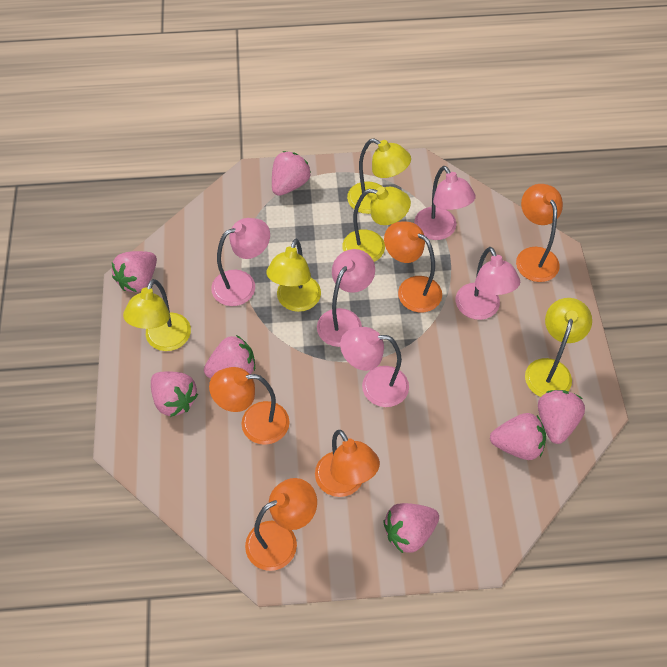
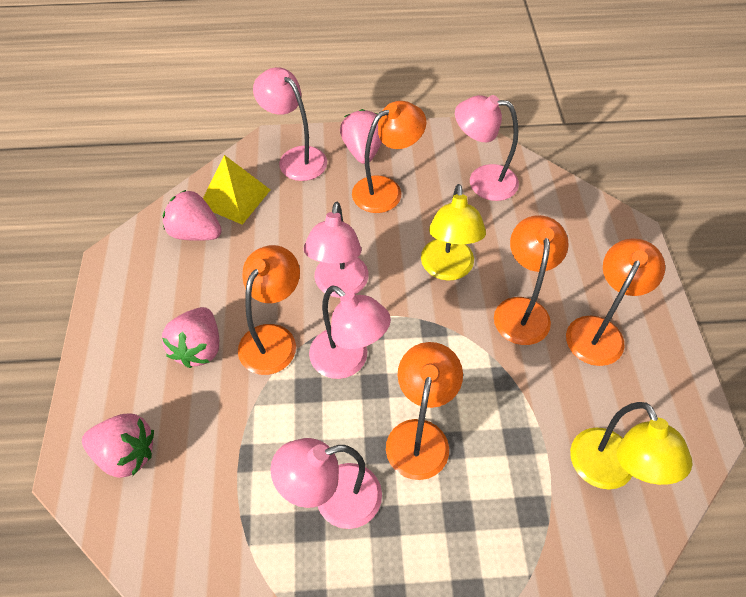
pink strawberry: 7 -> 4
yellow lamp: 5 -> 2
yellow pyramid: 0 -> 1

